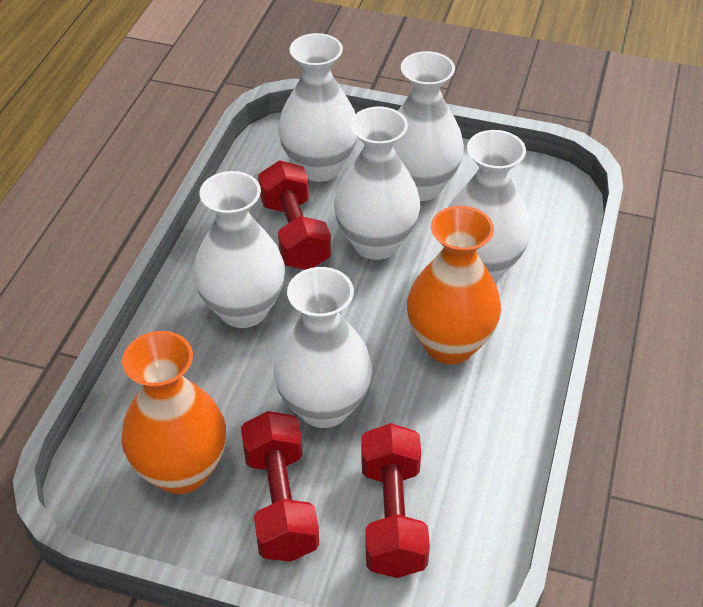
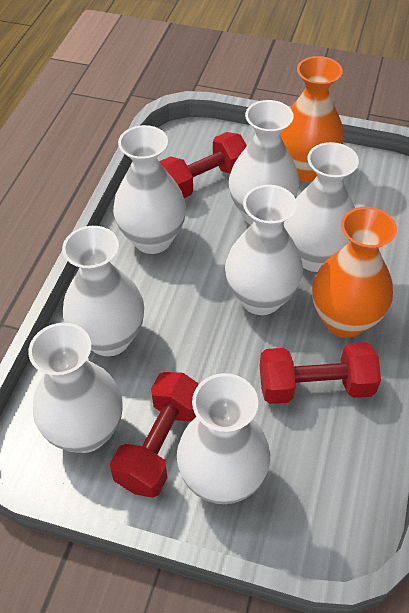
white vase: 6 -> 7

